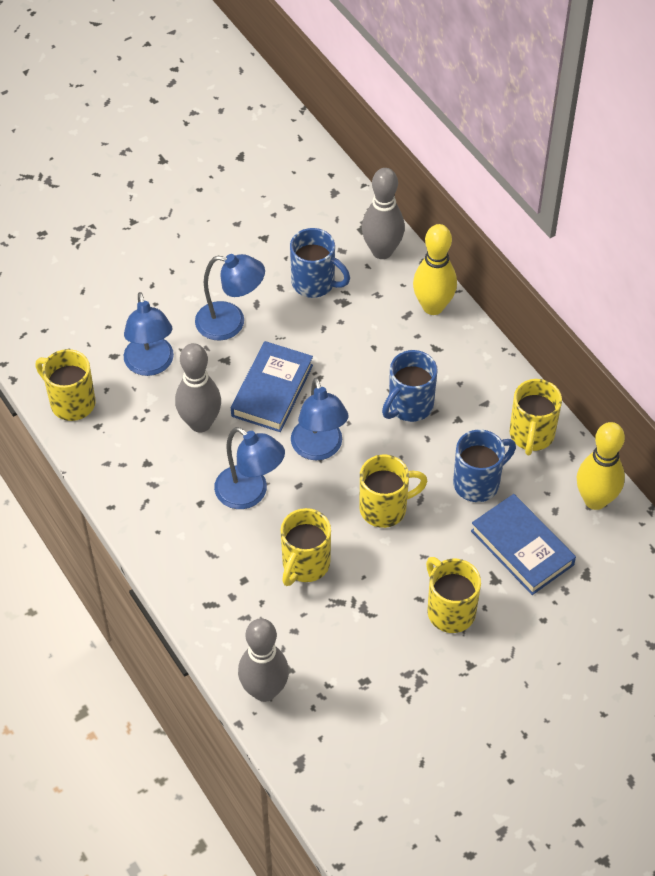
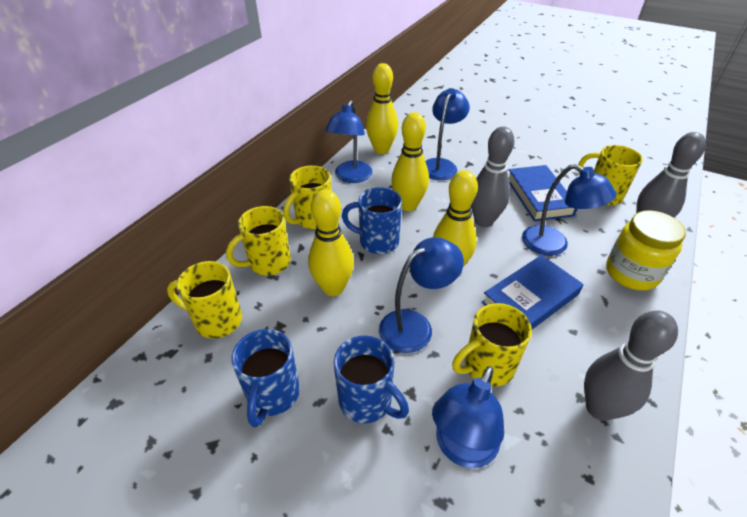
blue lamp: 4 -> 5
yellow bowling pin: 2 -> 4
yellow jar: 0 -> 1

